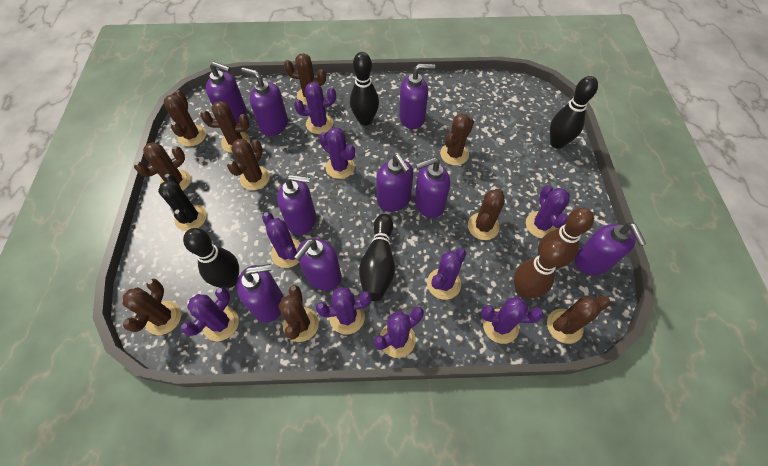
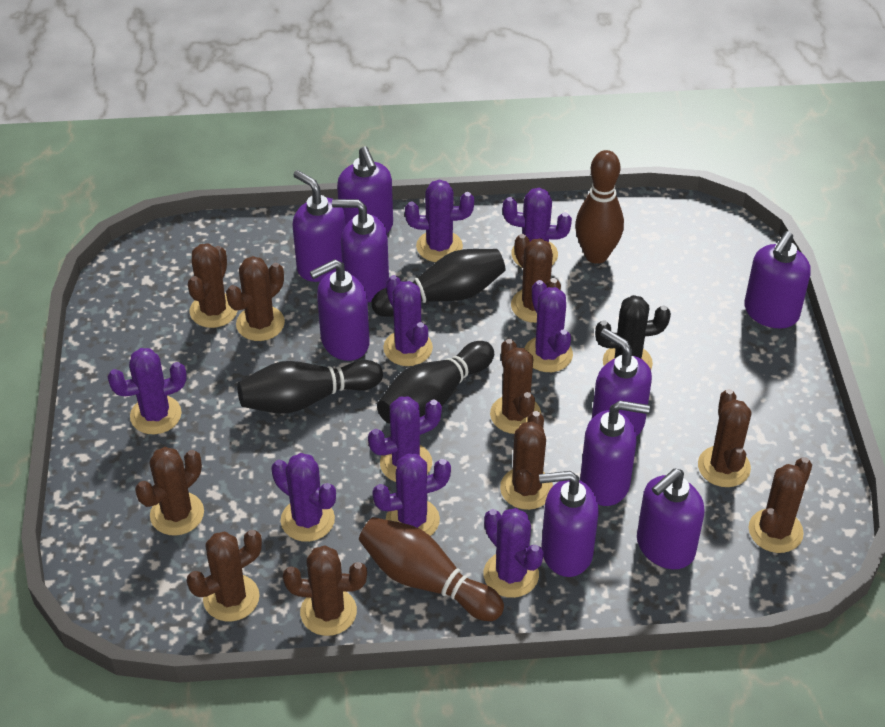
black bowling pin: 4 -> 3

